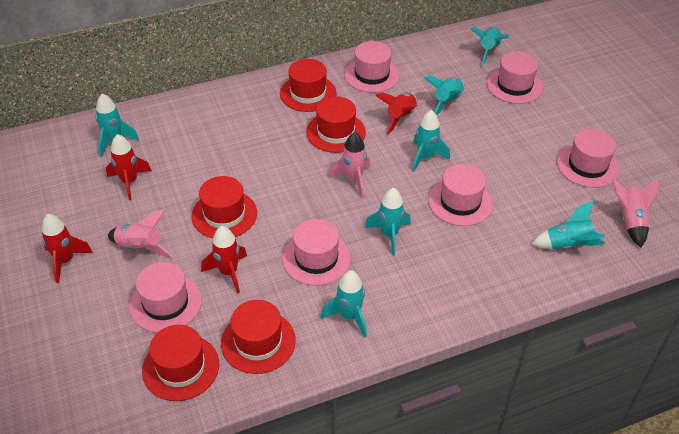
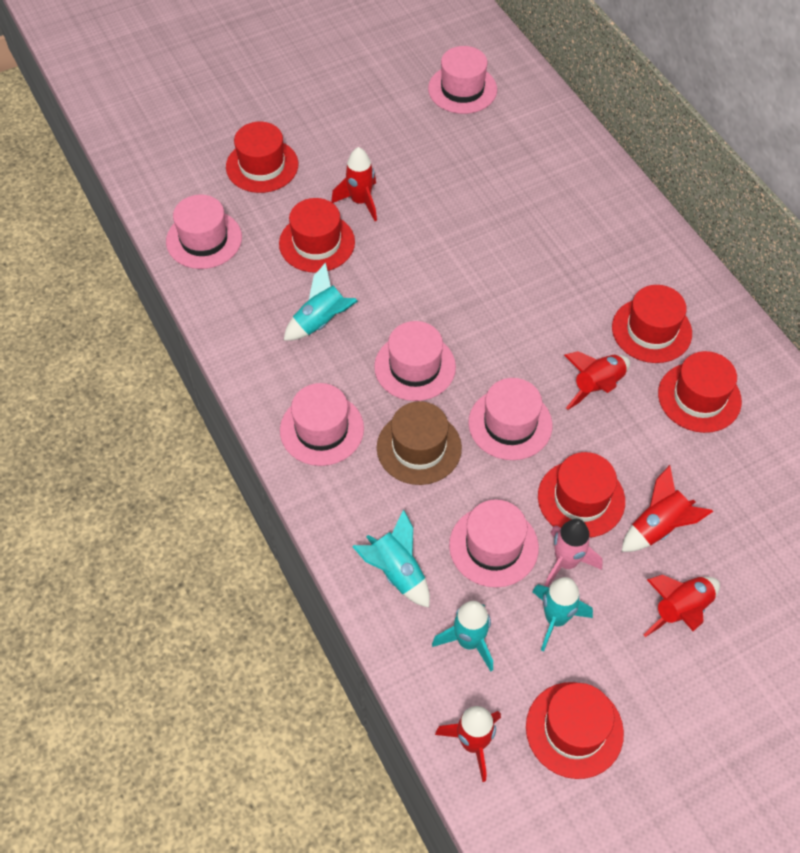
brown hat: 0 -> 1
pink rocket: 3 -> 1
red hat: 5 -> 6
red rocket: 4 -> 5
turquoise rocket: 7 -> 4

